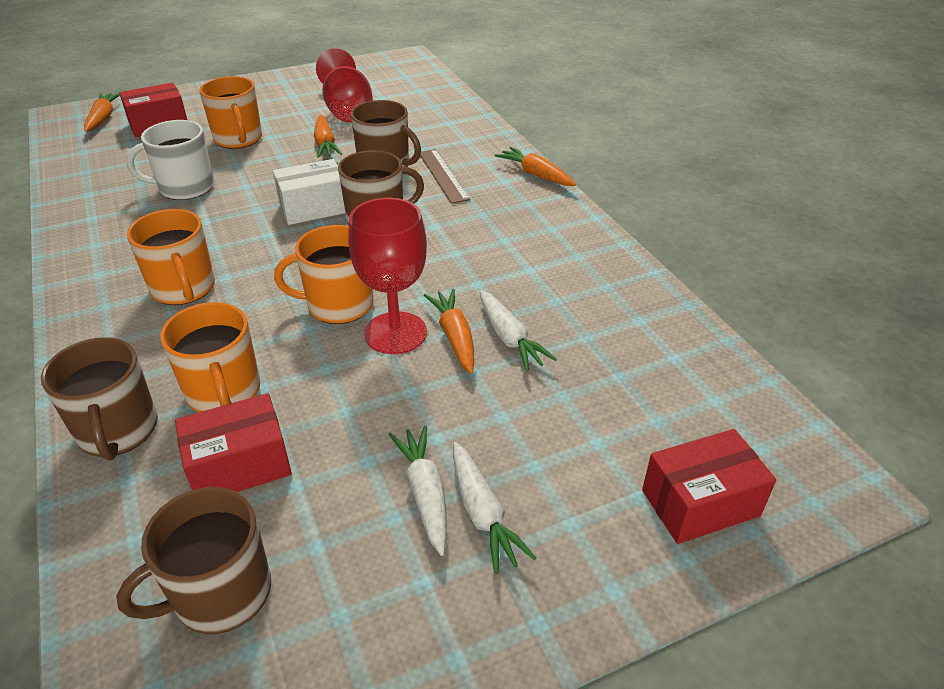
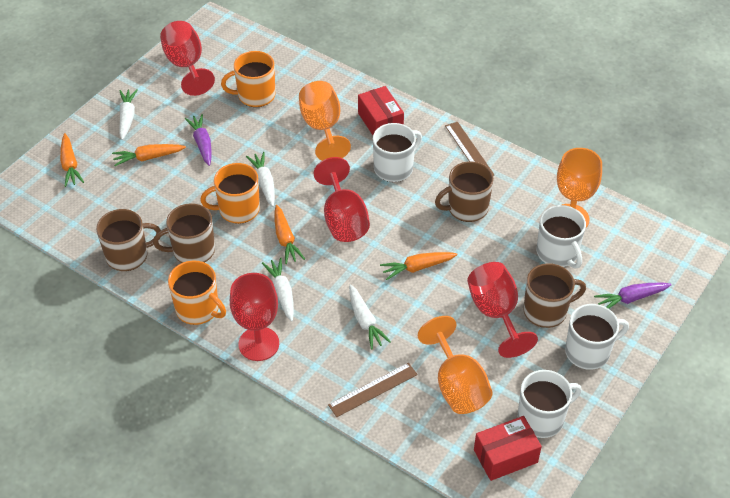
brown ruler: 1 -> 2
orange goblet: 0 -> 3
orange mug: 4 -> 3
purple carrot: 0 -> 2
red box: 3 -> 2
red goblet: 2 -> 4
white box: 1 -> 0
white carrot: 3 -> 4
white mug: 1 -> 4

